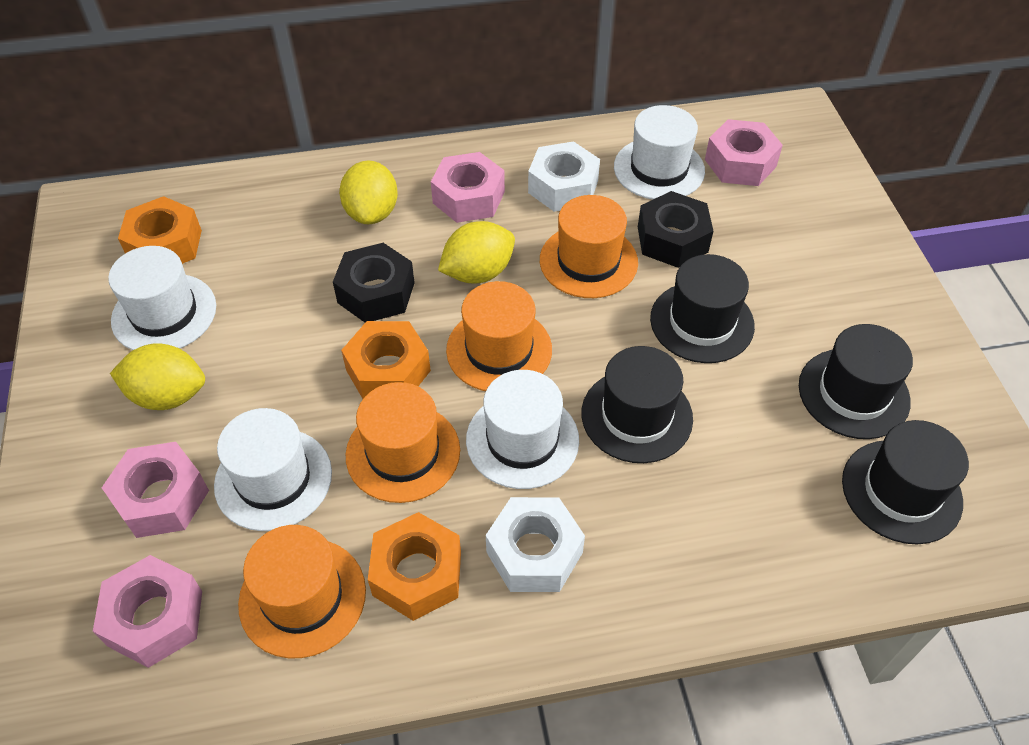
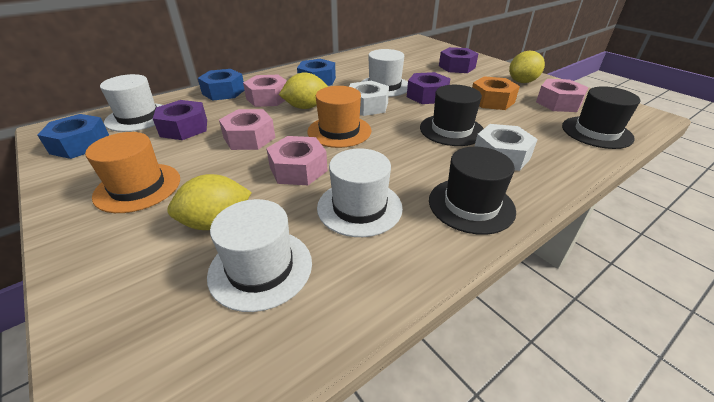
black hat: 4 -> 3
black nut: 2 -> 0
blue nut: 0 -> 3
orange hat: 4 -> 2
orange nut: 3 -> 1
purple nut: 0 -> 3

